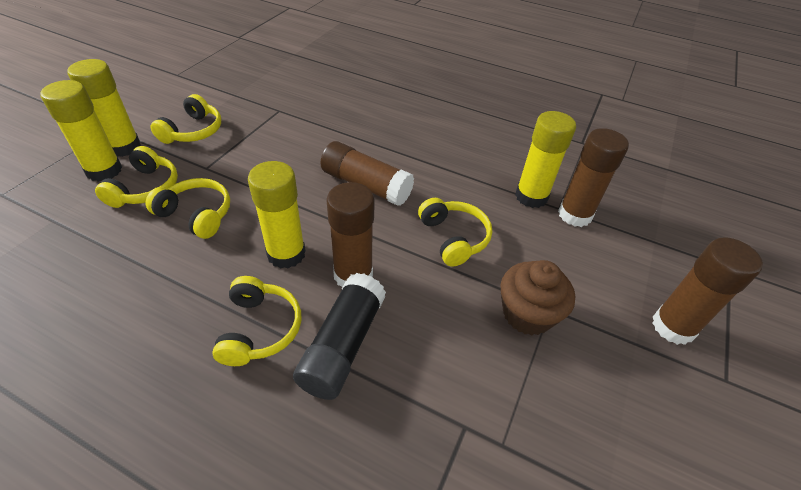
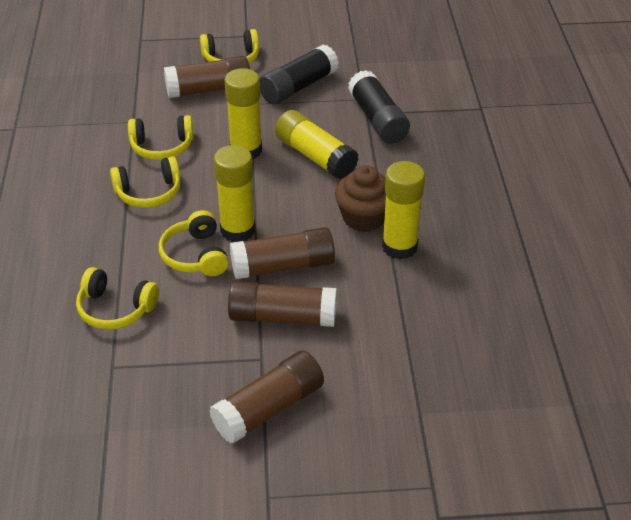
black glue stick: 1 -> 2

